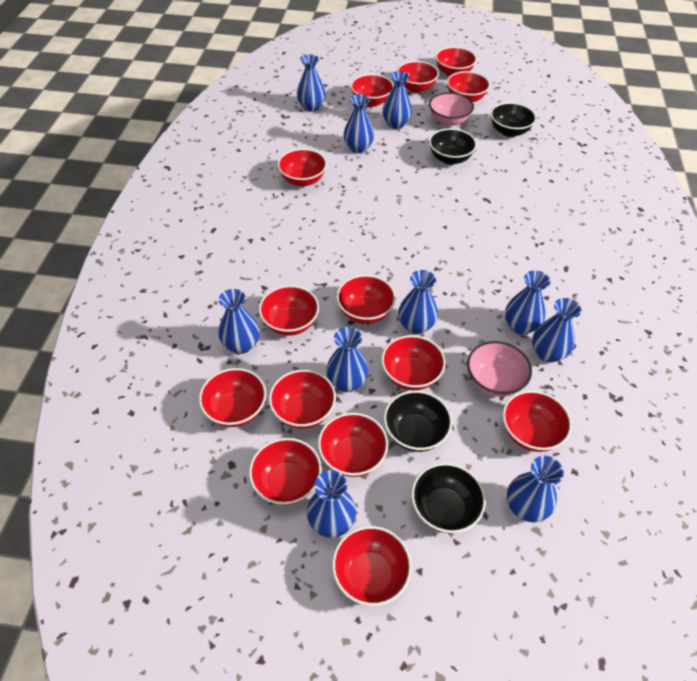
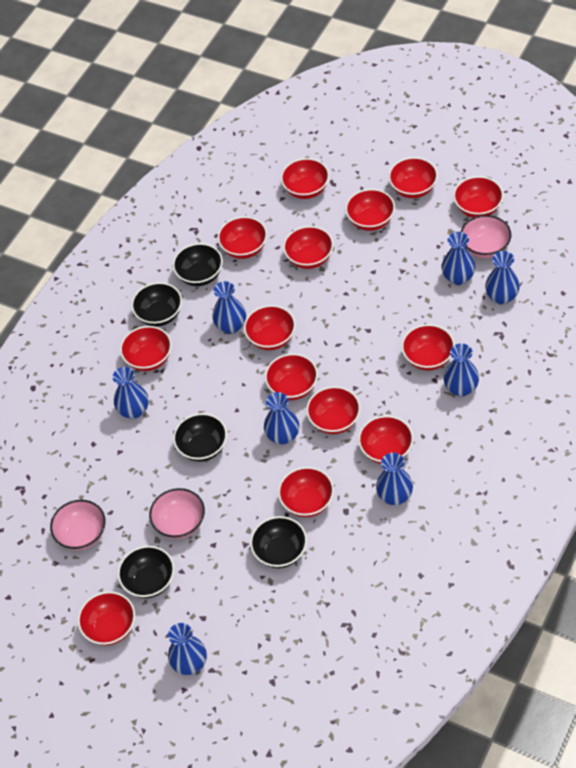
black bowl: 4 -> 5
blue vase: 10 -> 8
pink bowl: 2 -> 3

